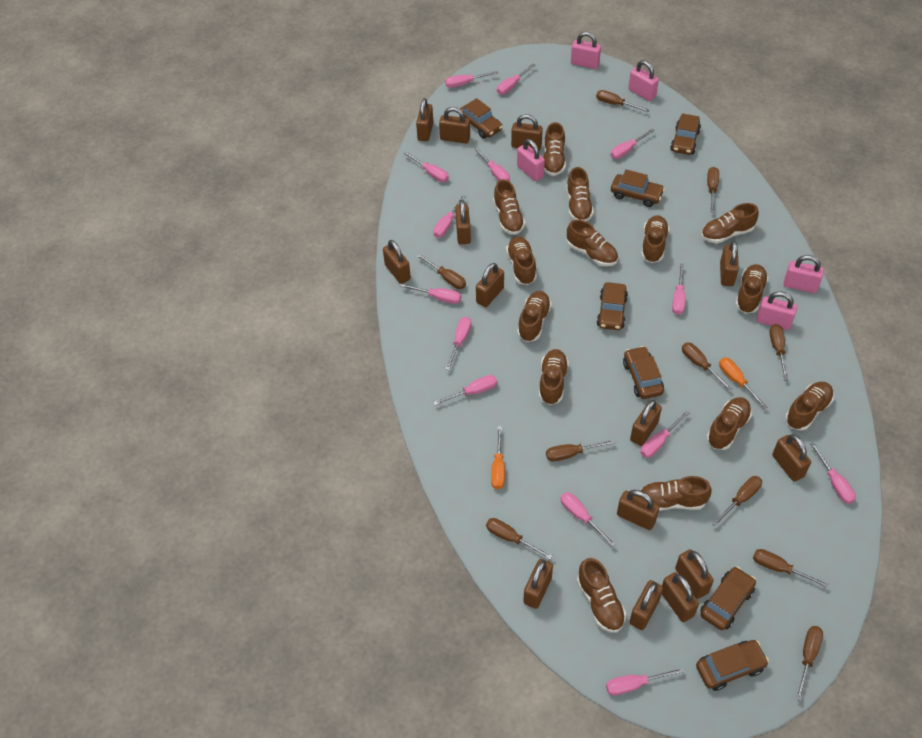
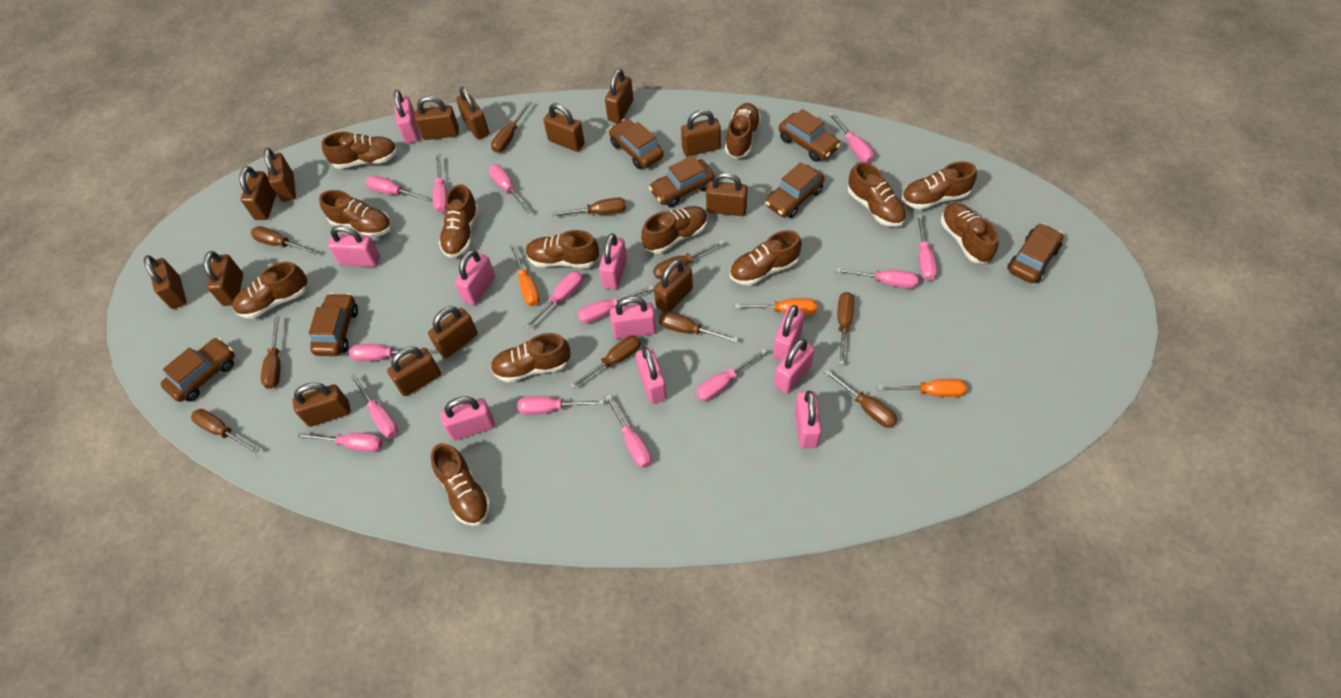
brown shoe: 14 -> 13
orange screwdriver: 2 -> 3
pink padlock: 5 -> 10

